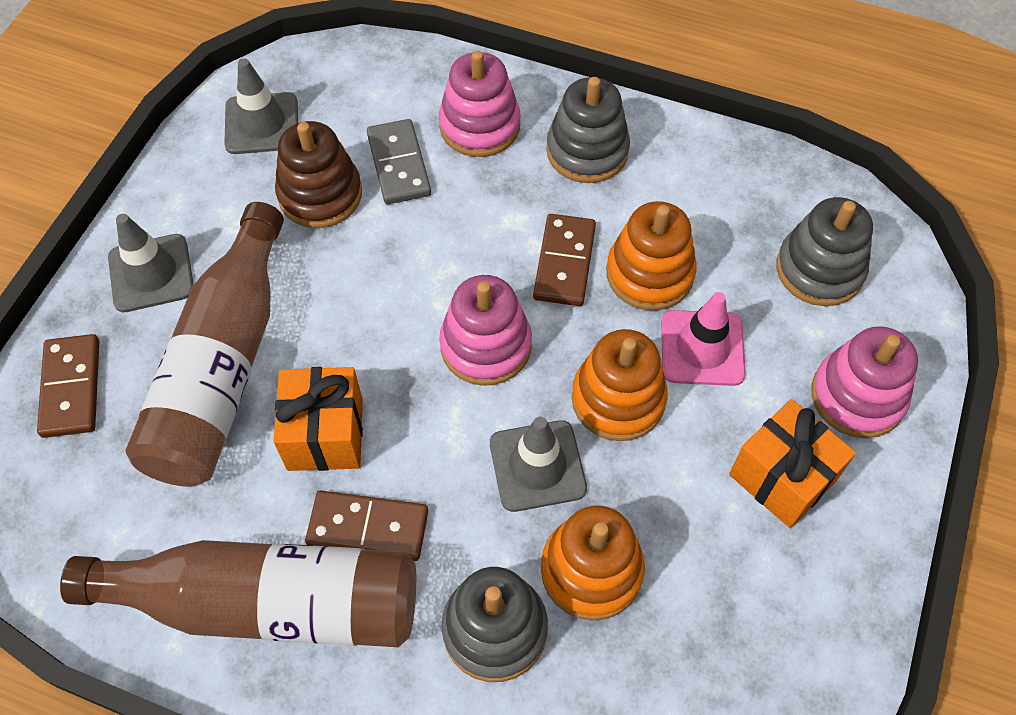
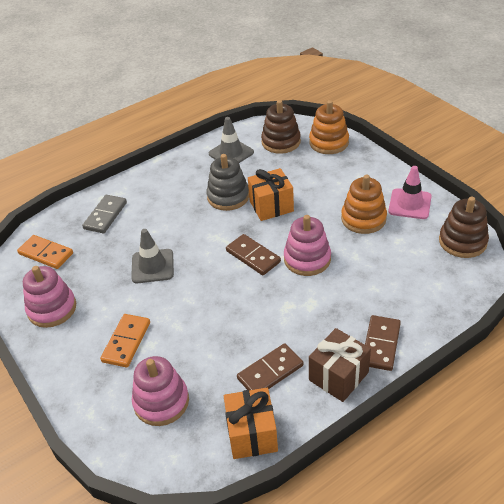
brown bottle: 2 -> 0
brown gift: 0 -> 1
brown stacking toy: 1 -> 2
grey stacking toy: 3 -> 1
grey traffic cone: 3 -> 2
orange domino: 0 -> 2
orange stacking toy: 3 -> 2

